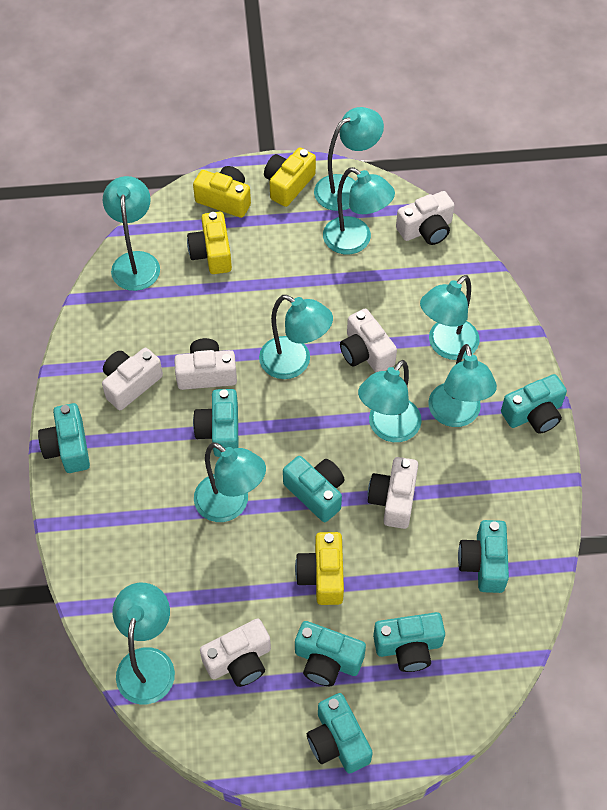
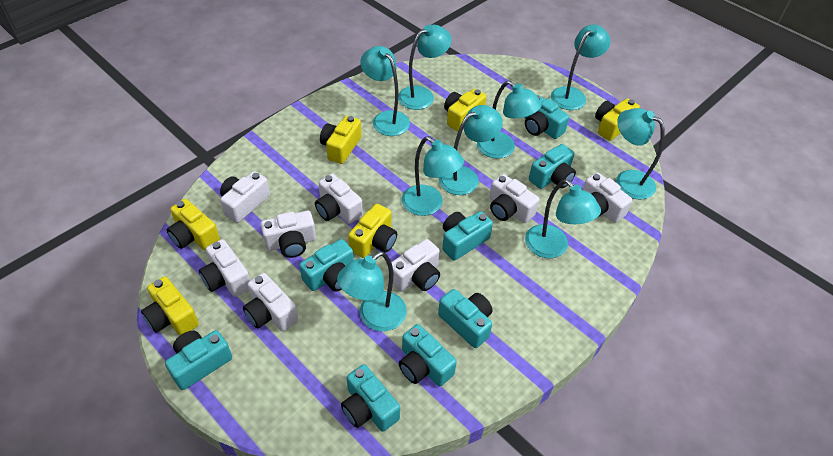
white camera: 6 -> 8
yellow camera: 4 -> 6

